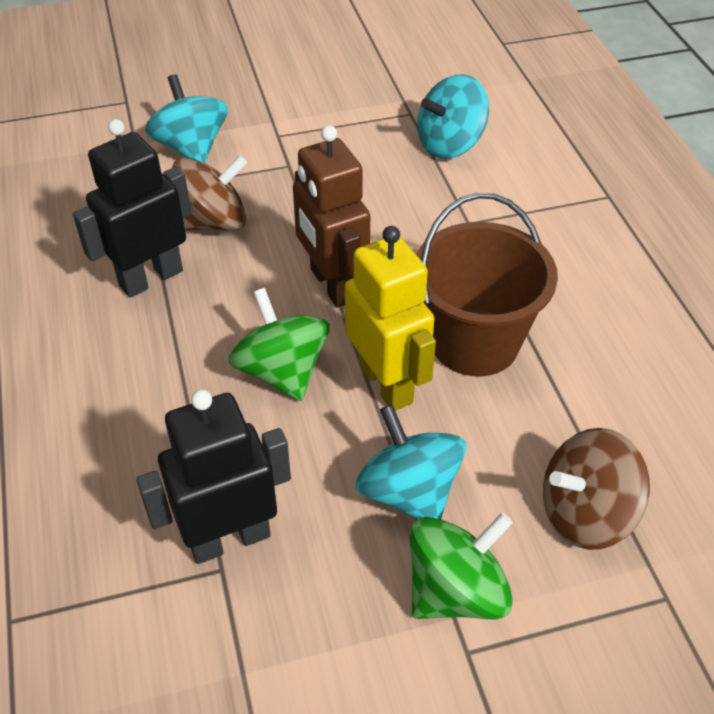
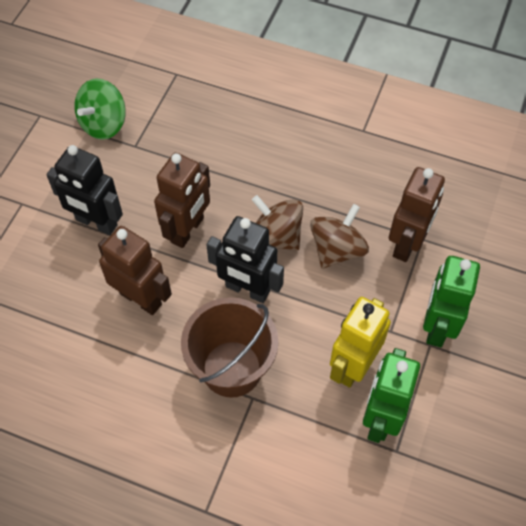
brown robot: 1 -> 3
green robot: 0 -> 2
green spinning top: 2 -> 1
turquoise spinning top: 3 -> 0

